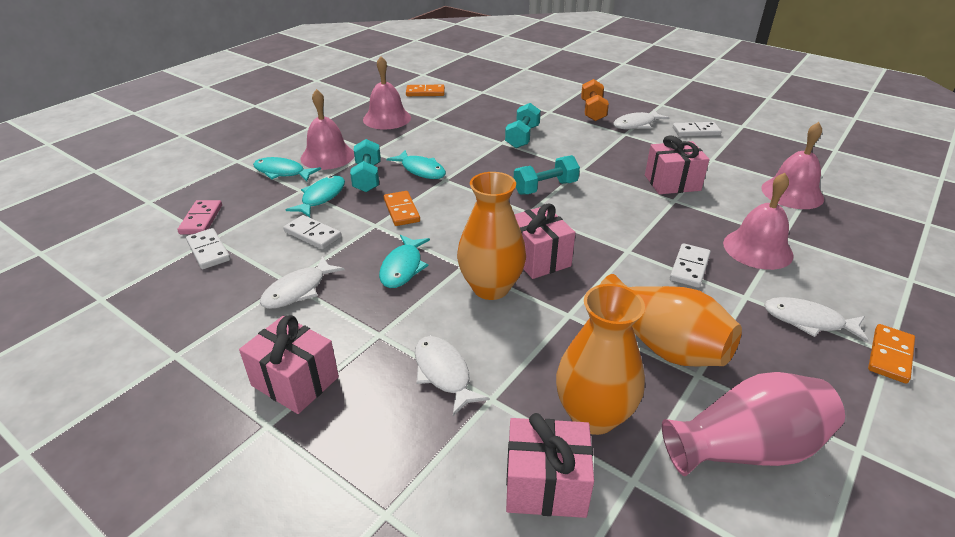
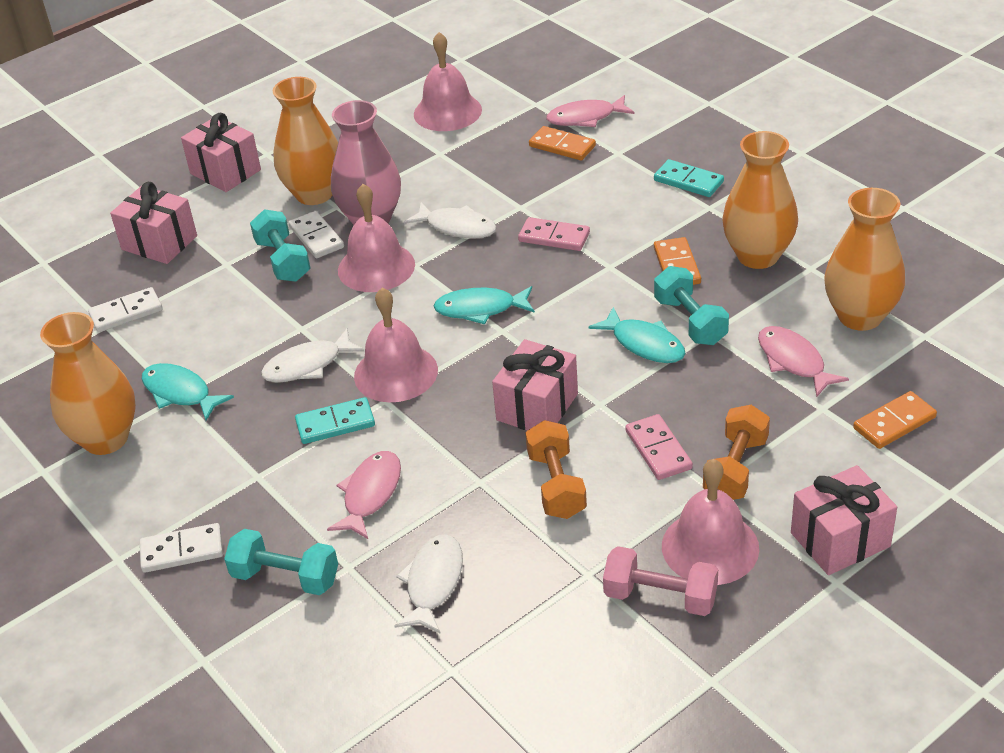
orange dumbbell: 1 -> 2
orange vase: 3 -> 4
pink domino: 1 -> 2
pink dumbbell: 0 -> 1
pink fish: 0 -> 3
turquoise domino: 0 -> 2
turquoise fish: 4 -> 3
white domino: 4 -> 3
white fish: 4 -> 3

